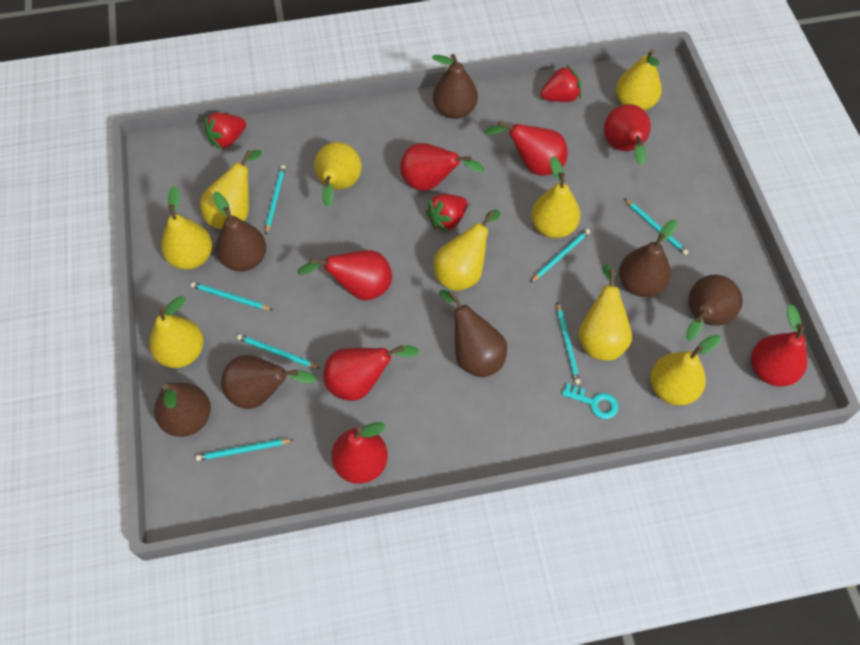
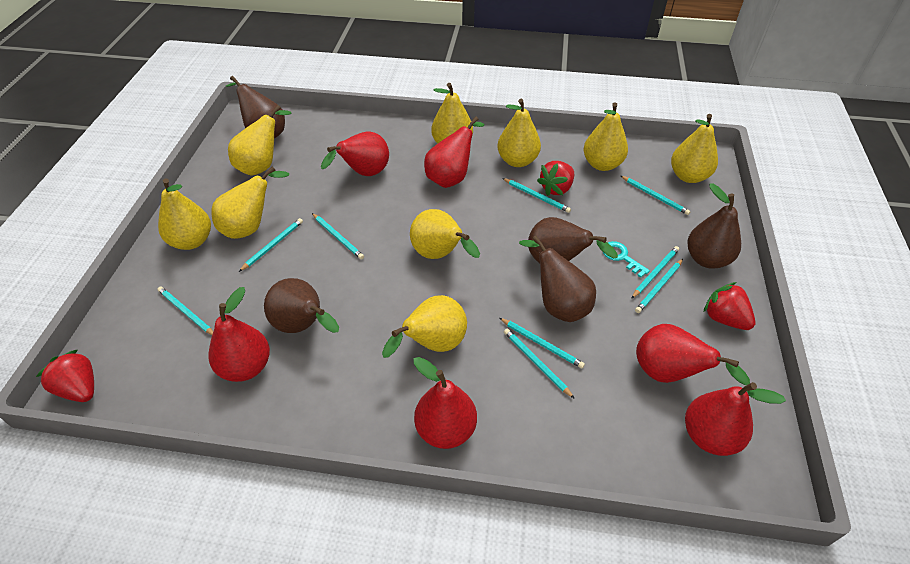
brown pear: 7 -> 5
red pear: 7 -> 6
turquoise pencil: 7 -> 9

